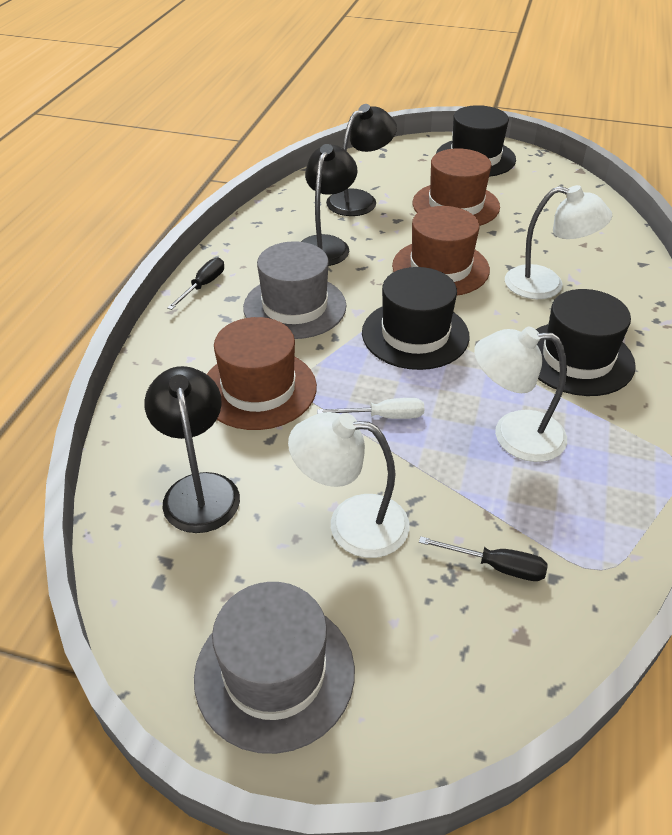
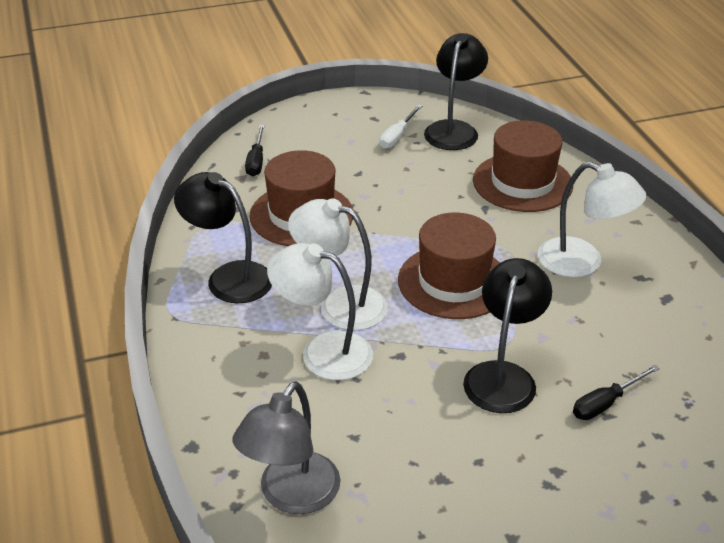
black hat: 3 -> 0
grey hat: 2 -> 0
grey lamp: 0 -> 1

